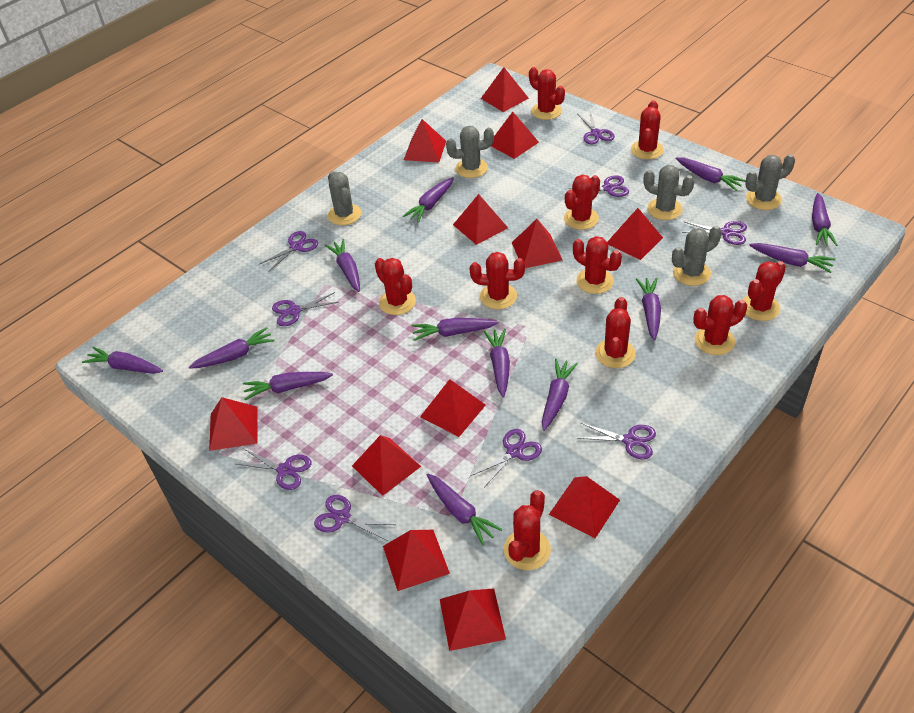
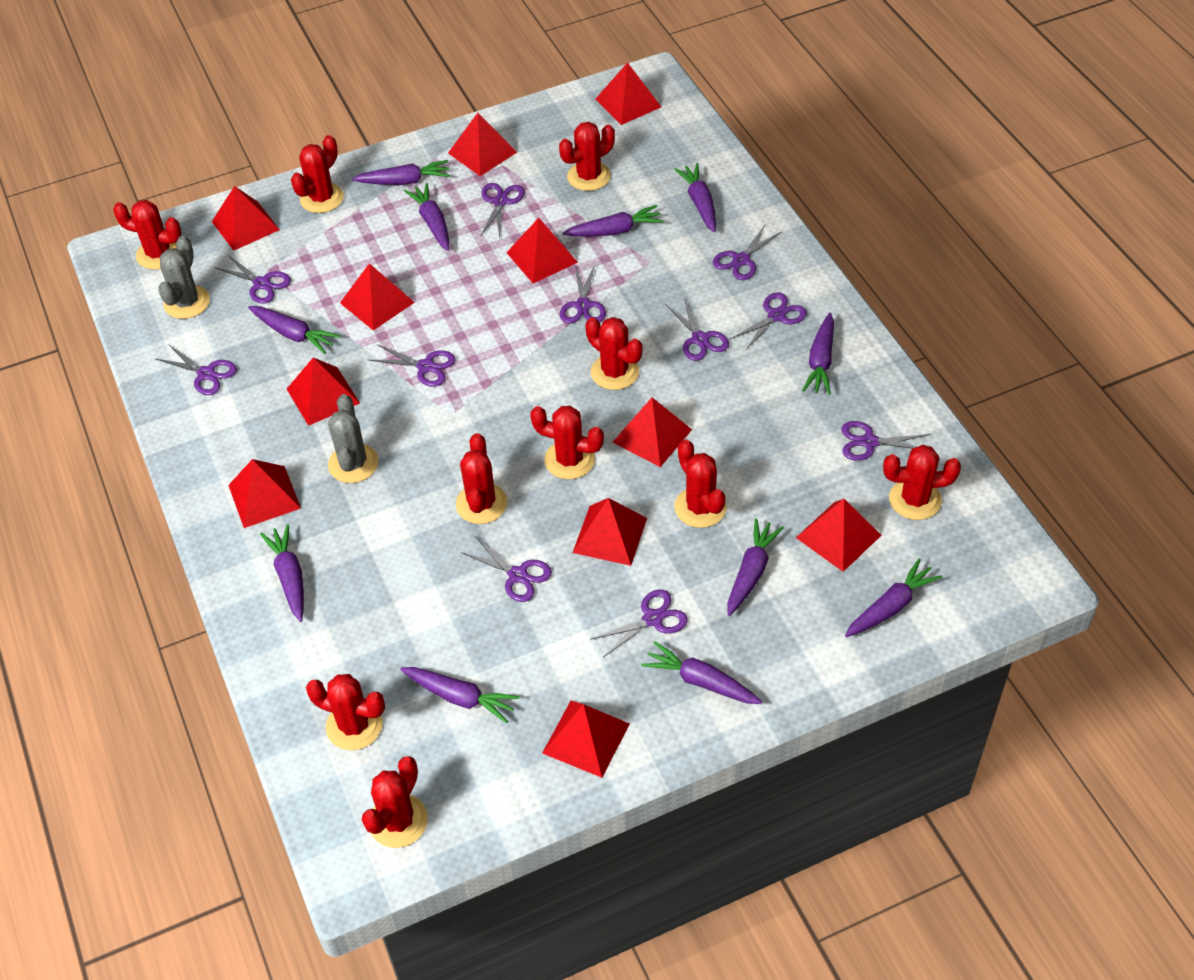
grey cactus: 5 -> 2
purple carrot: 13 -> 11
purple scissors: 9 -> 11
red pyramid: 12 -> 11

